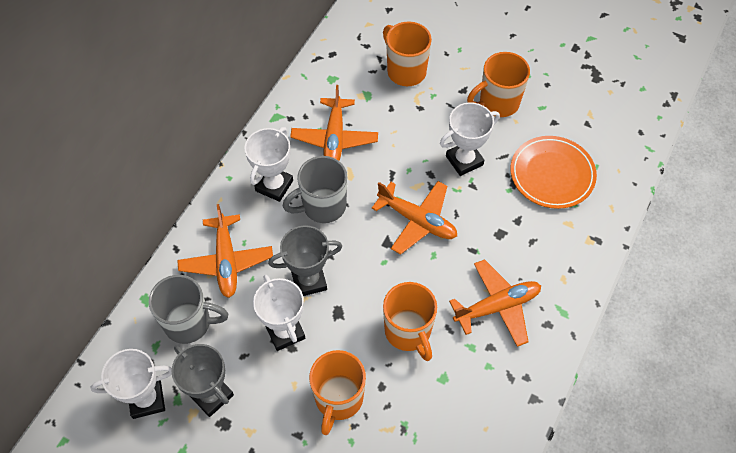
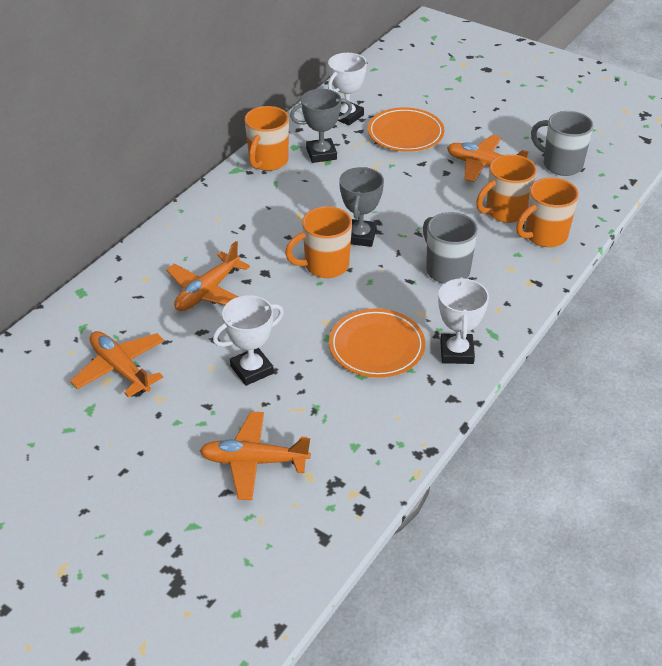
orange plate: 1 -> 2
white trophy: 4 -> 3

